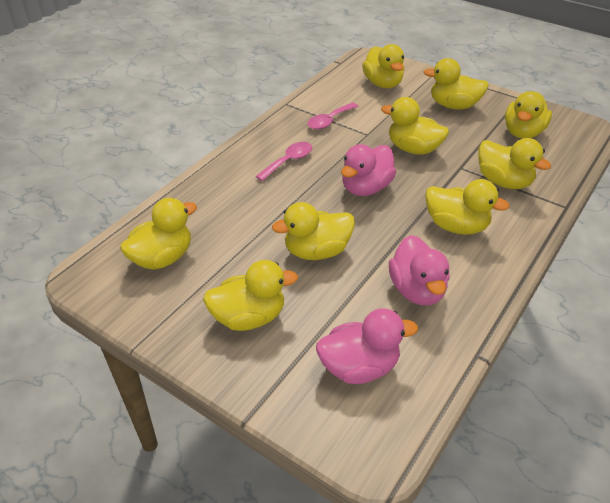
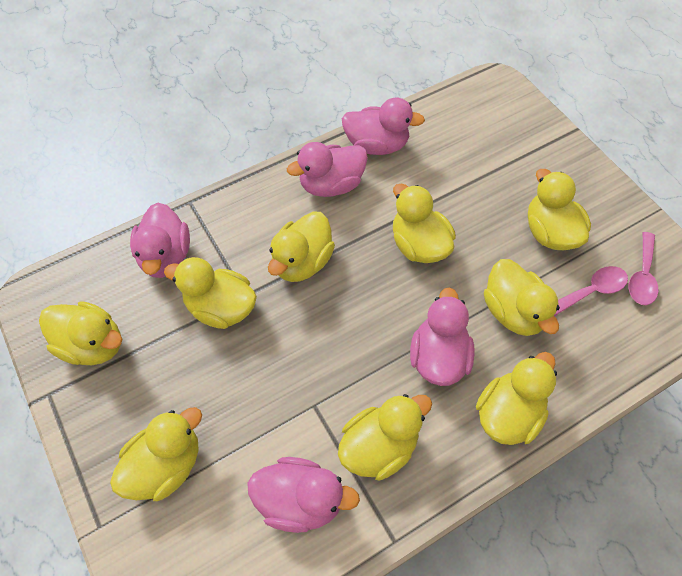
pink duck: 3 -> 5

